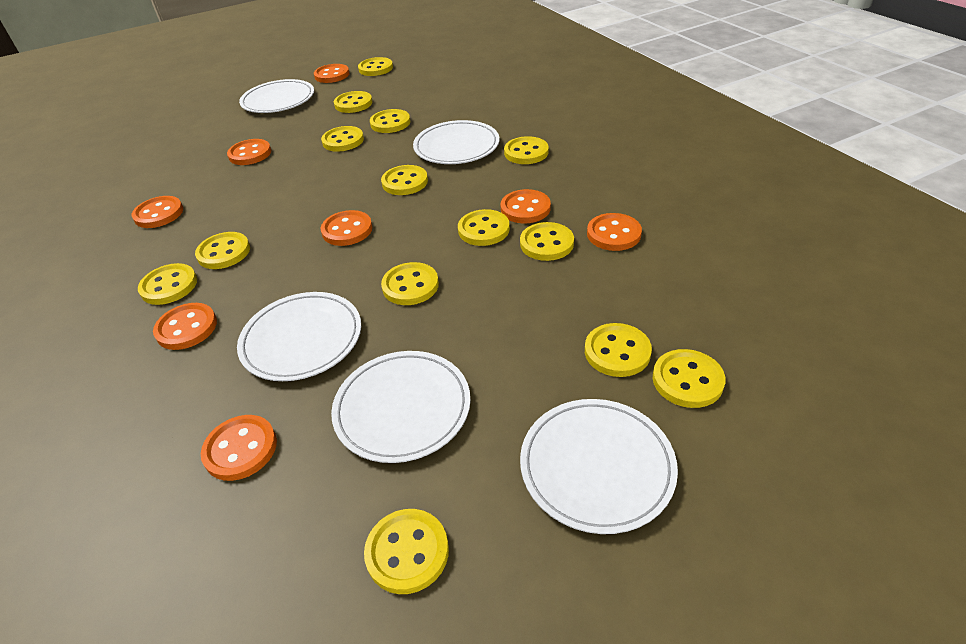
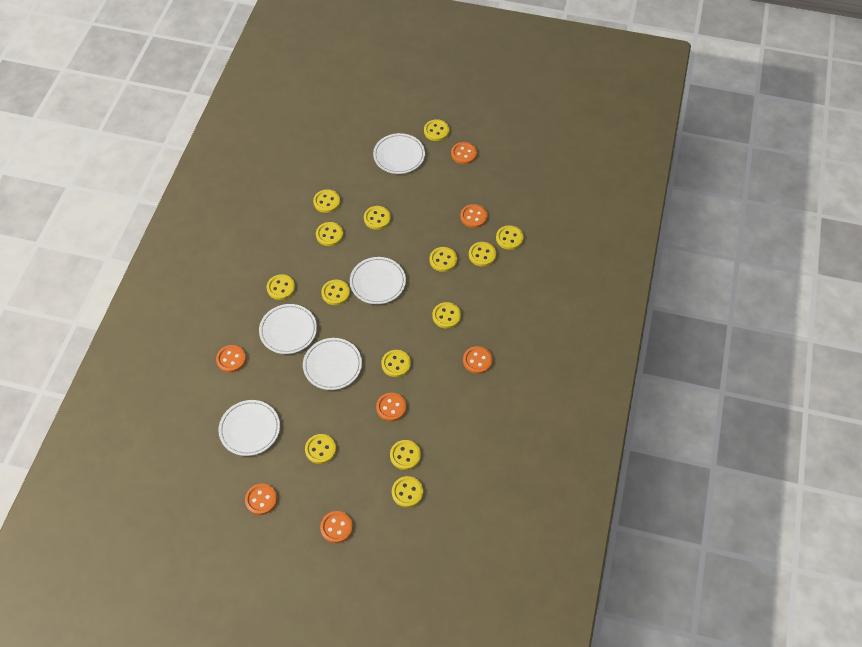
orange button: 8 -> 7

